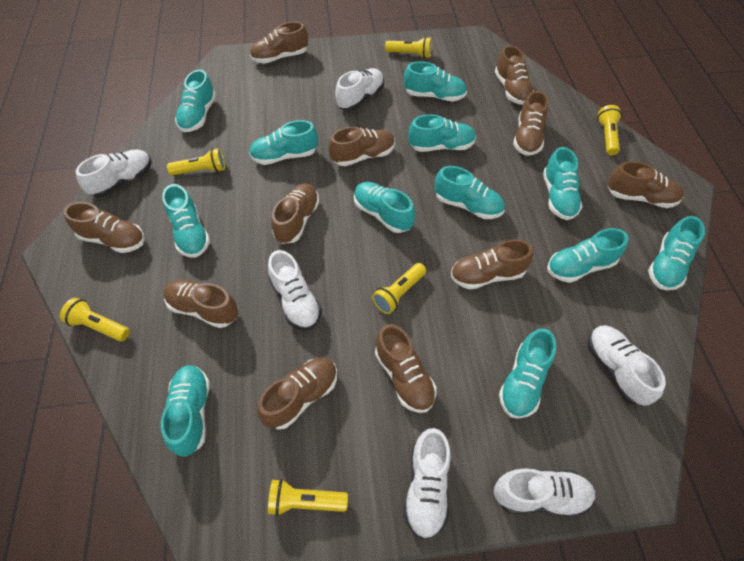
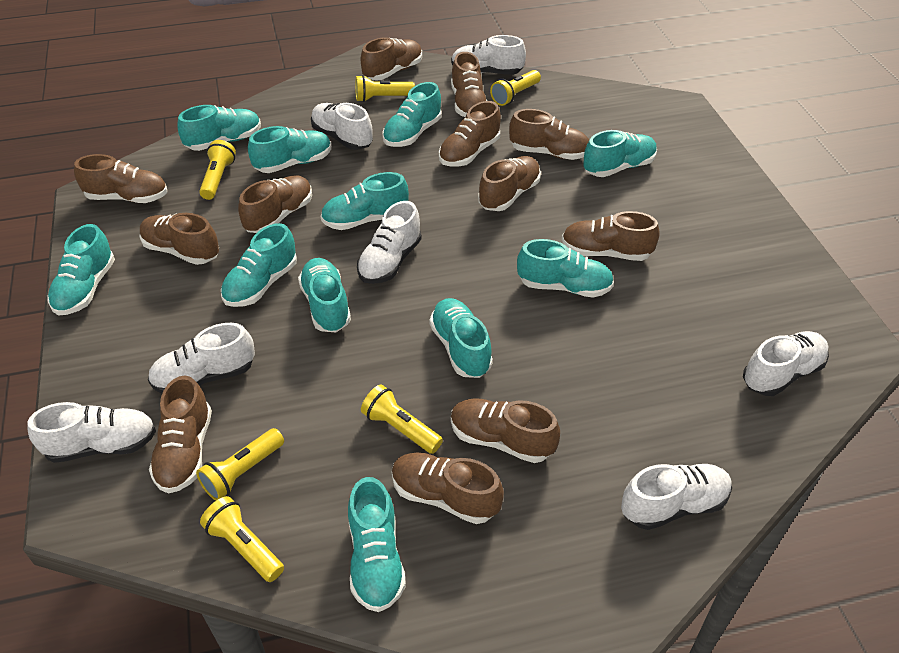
brown shoe: 11 -> 12
turquoise shoe: 12 -> 11
white shoe: 6 -> 7

